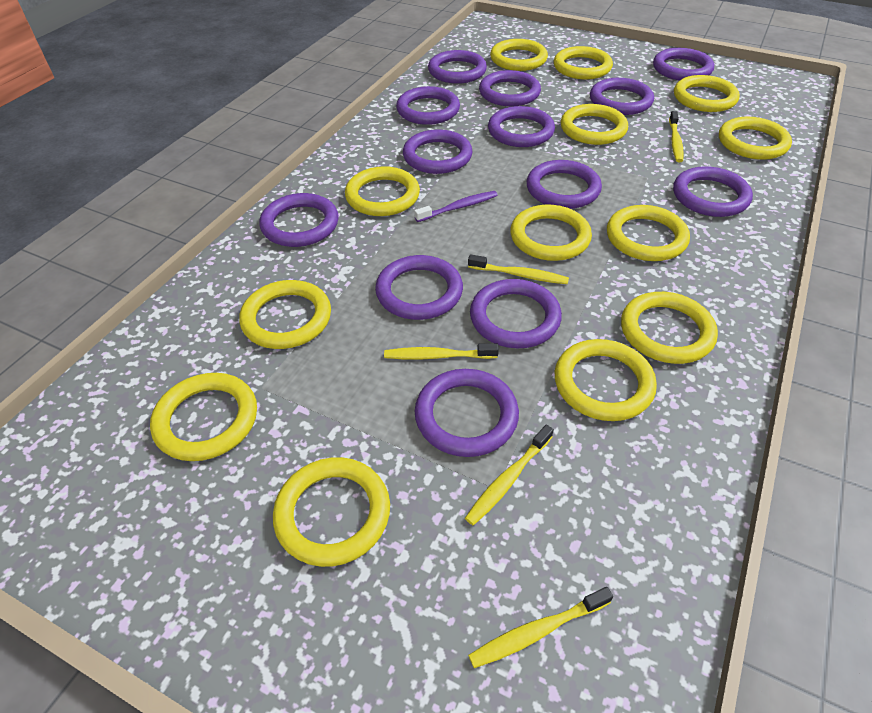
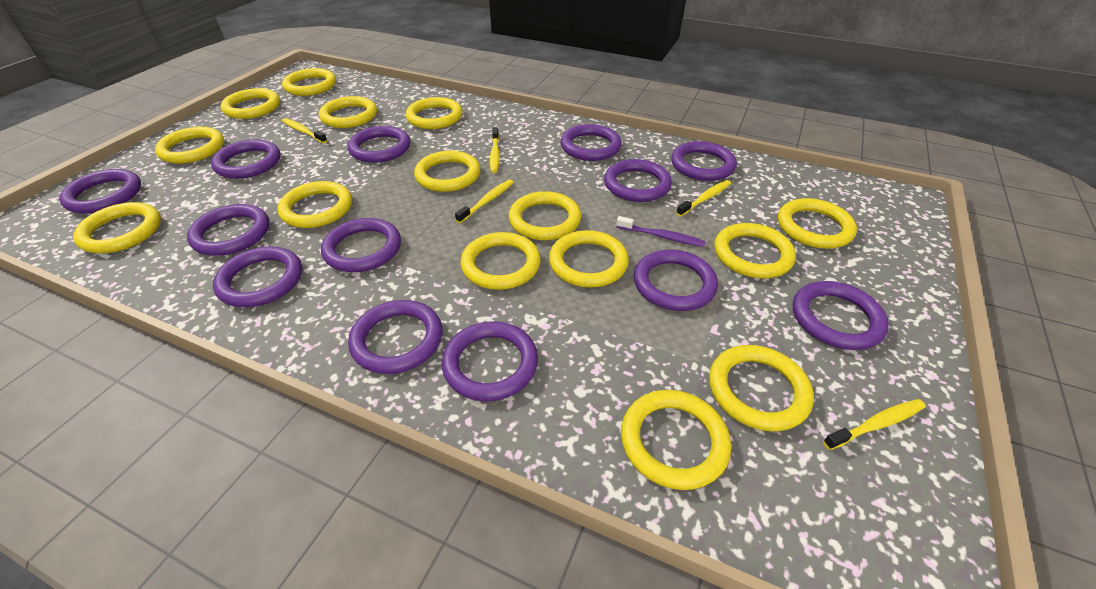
yellow ring: 13 -> 15

